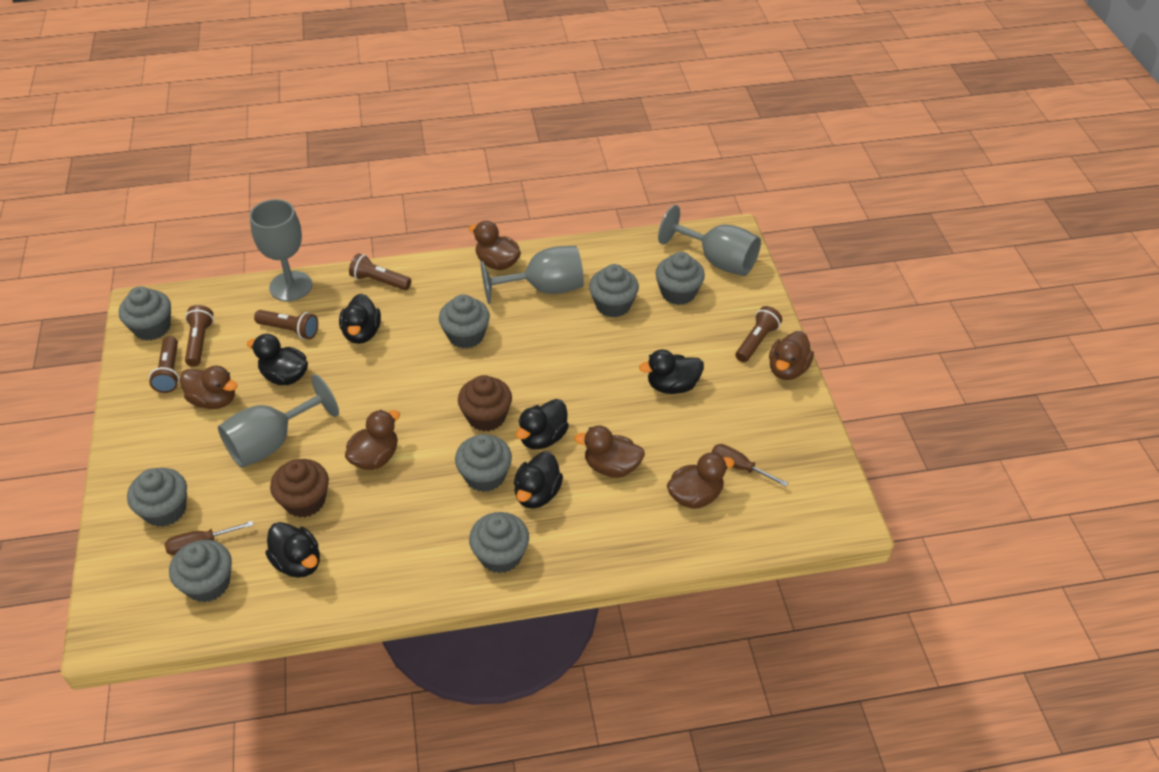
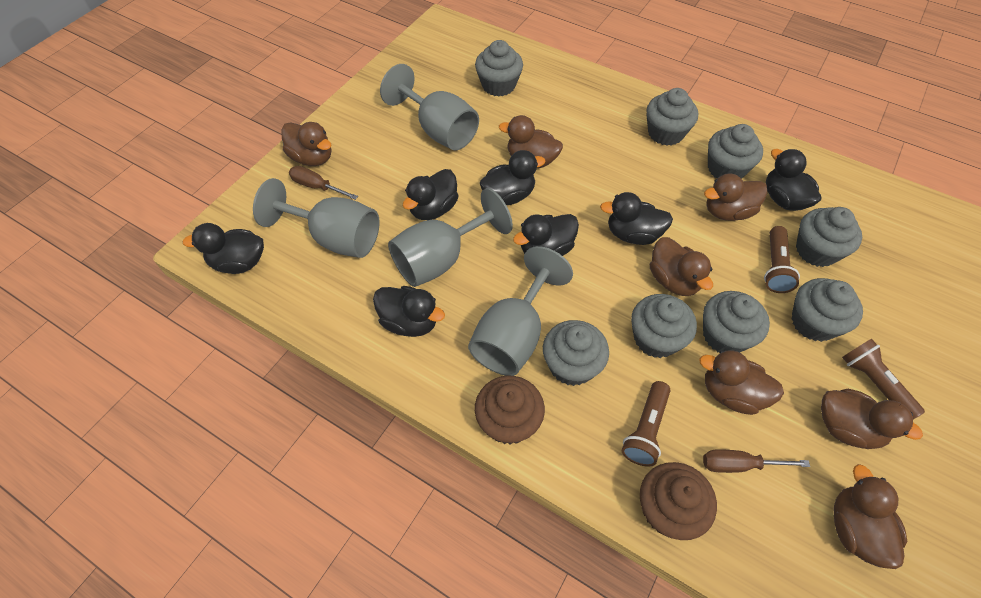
black duck: 6 -> 7
brown duck: 6 -> 7
brown flashlight: 5 -> 3

